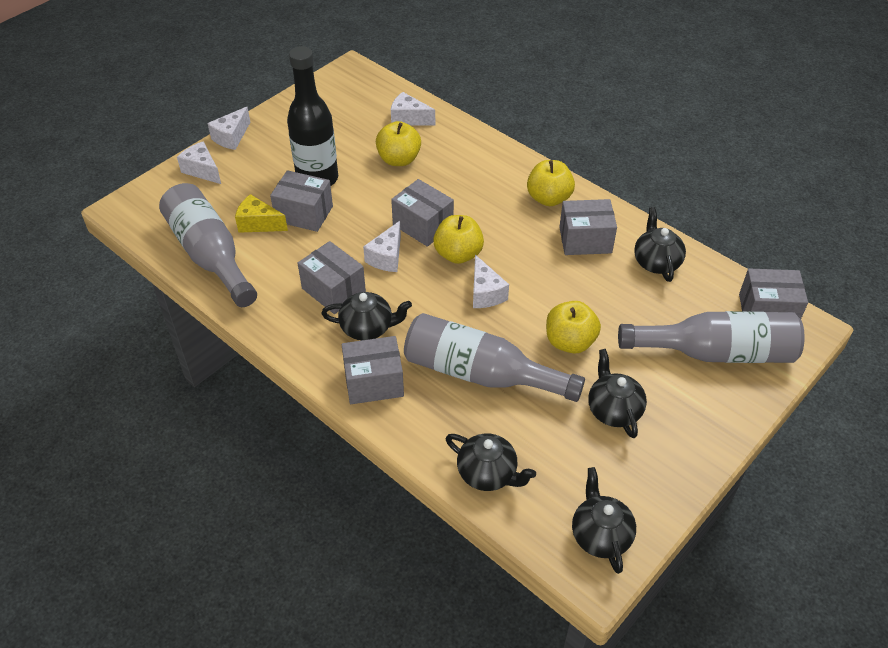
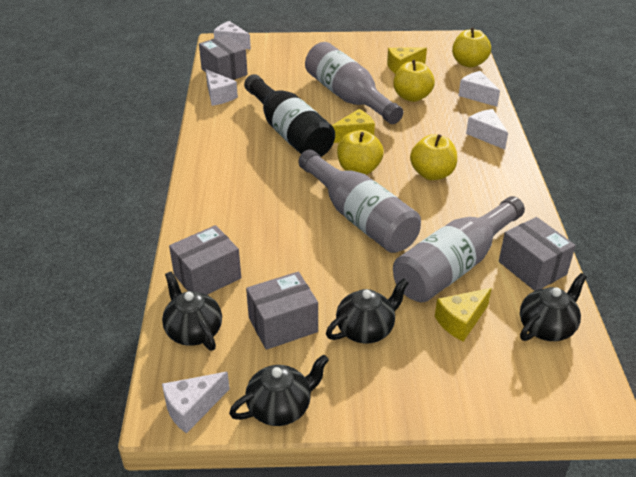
black teapot: 5 -> 4
grey box: 6 -> 4
yellow cheese: 1 -> 3

